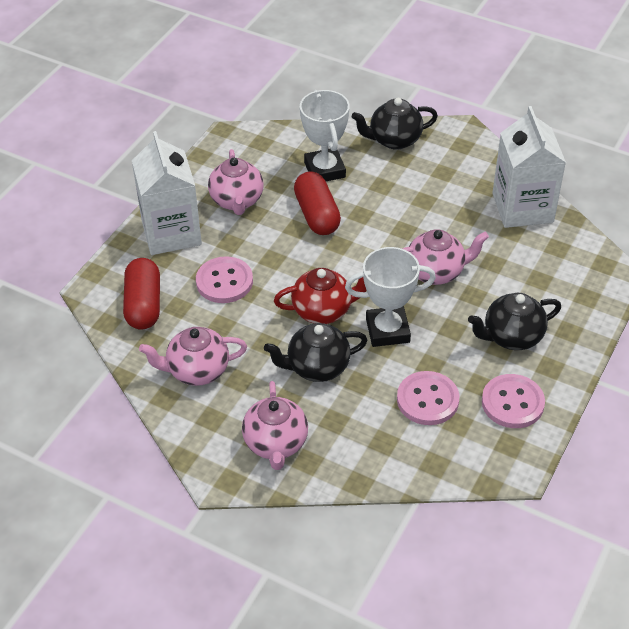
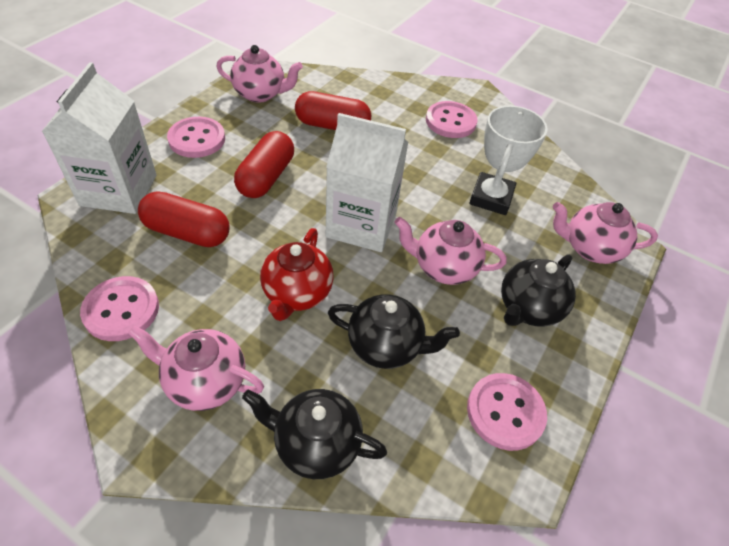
pink button: 3 -> 4
red capsule: 2 -> 3
white trophy: 2 -> 1

